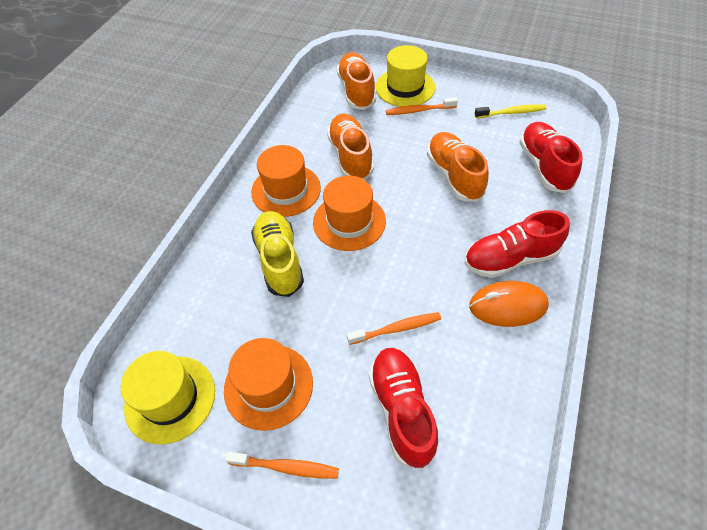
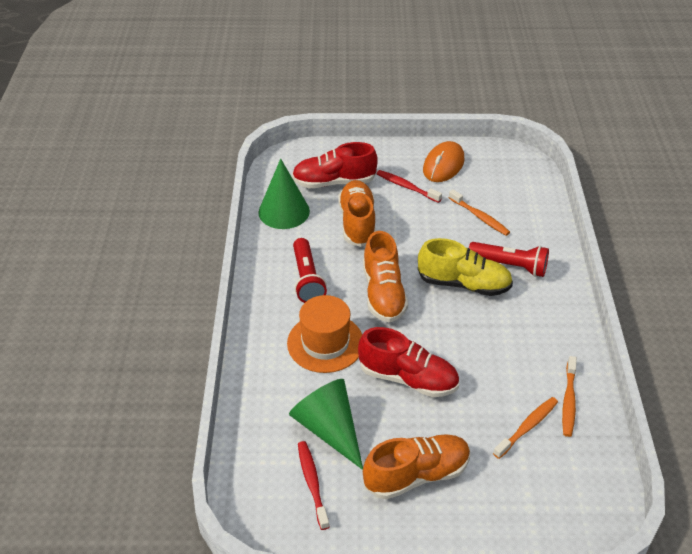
green cone: 0 -> 2
orange hat: 3 -> 1
red flashlight: 0 -> 2
red shoe: 3 -> 2
red toothbrush: 0 -> 2
yellow hat: 2 -> 0
yellow toothbrush: 1 -> 0

